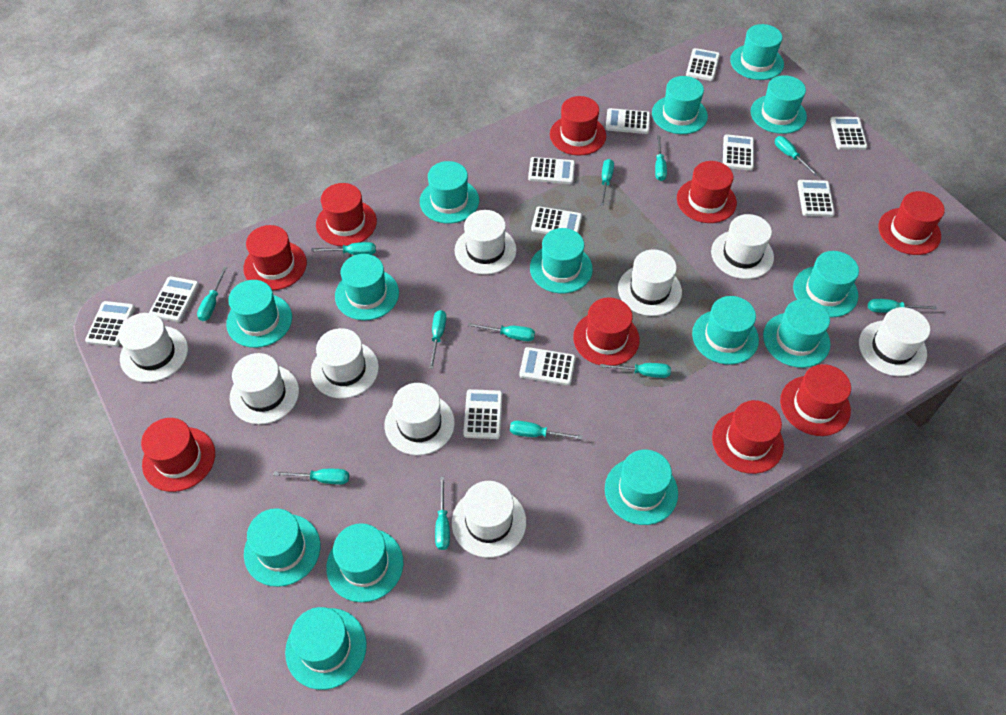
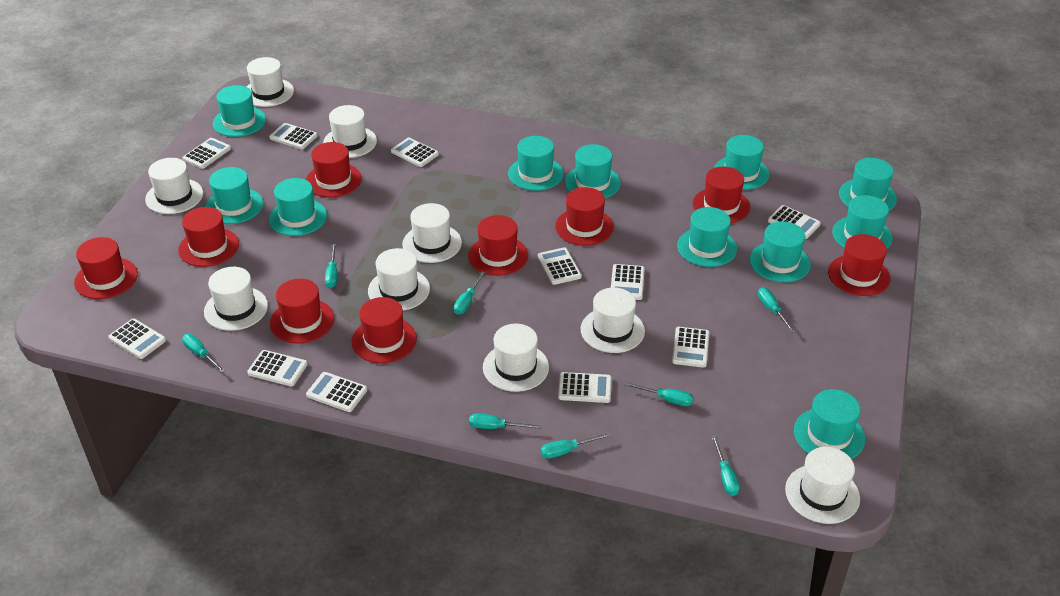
turquoise hat: 14 -> 11
turquoise screwdriver: 12 -> 8

